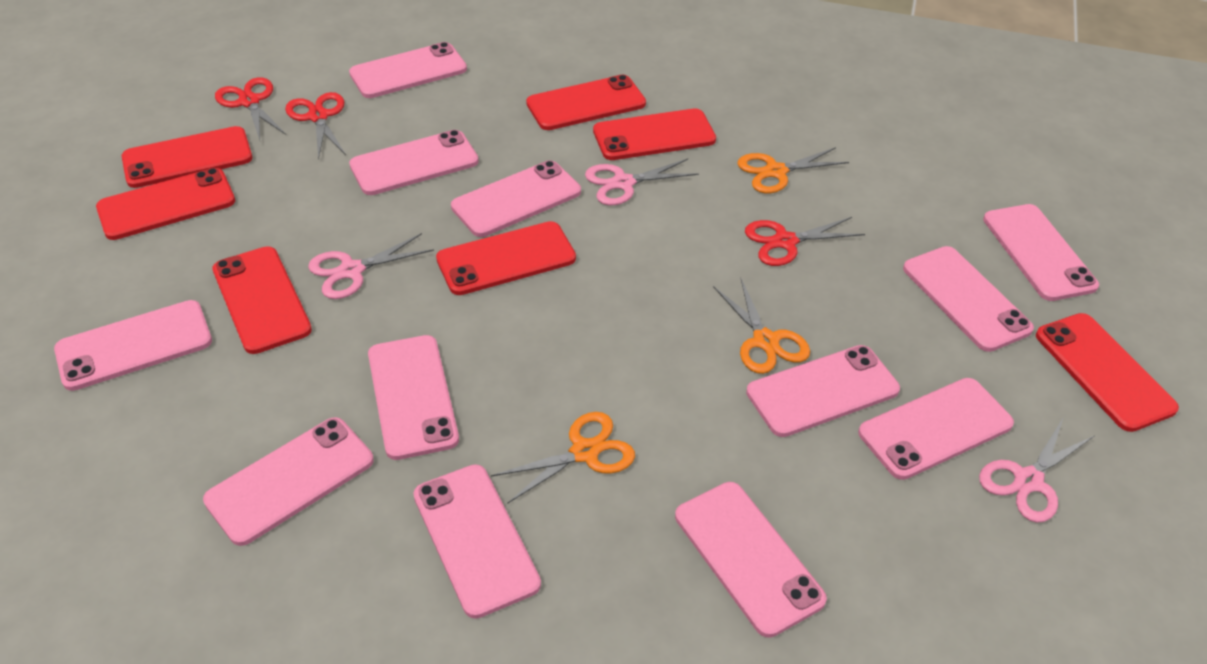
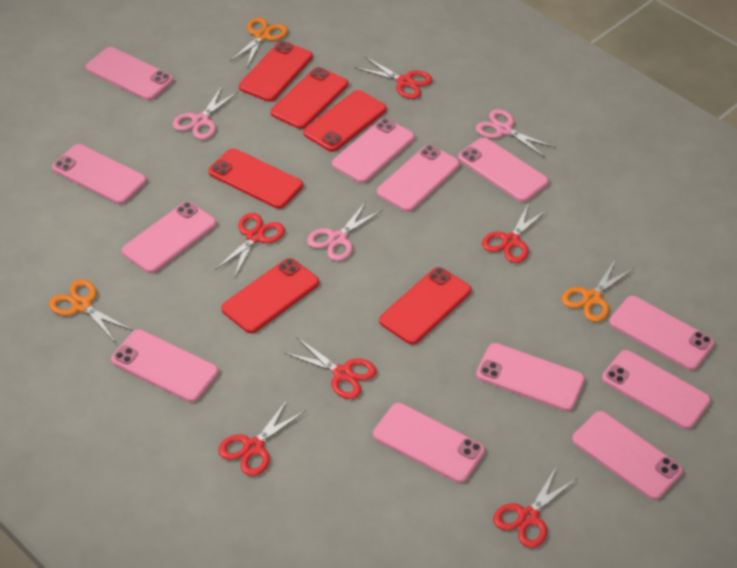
red phone: 7 -> 6
red scissors: 3 -> 6

